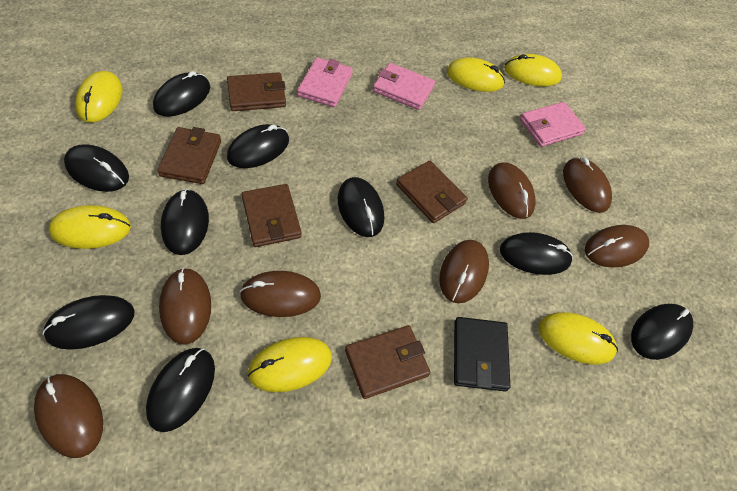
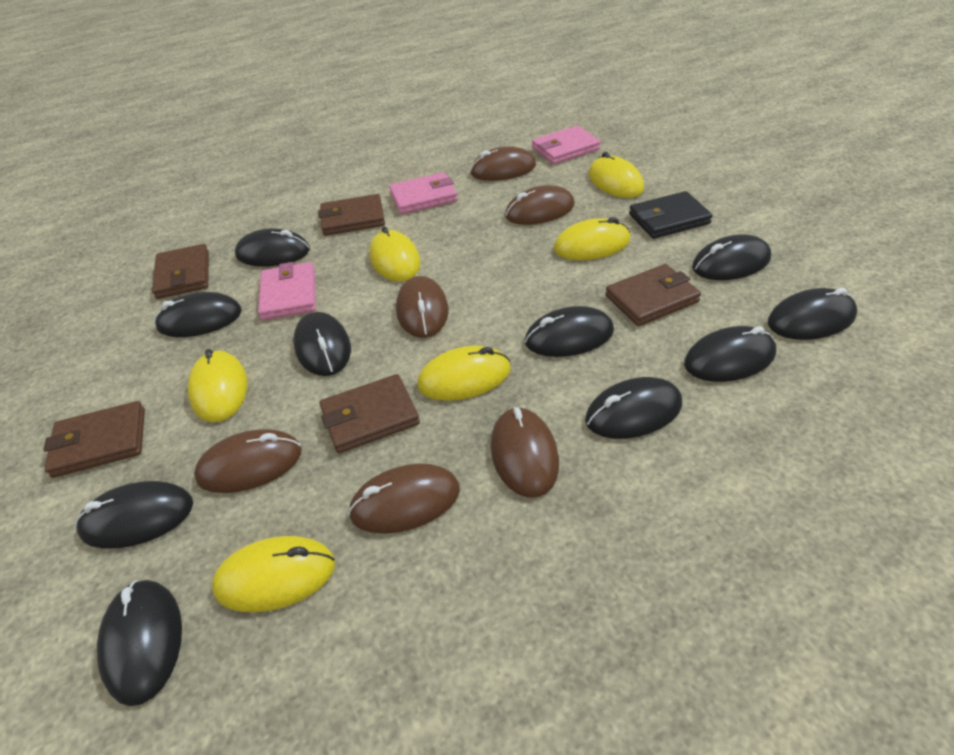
black mouse: 9 -> 10
brown mouse: 7 -> 6

